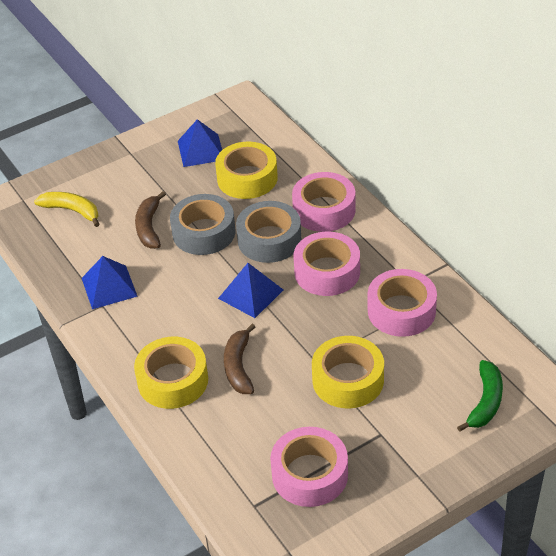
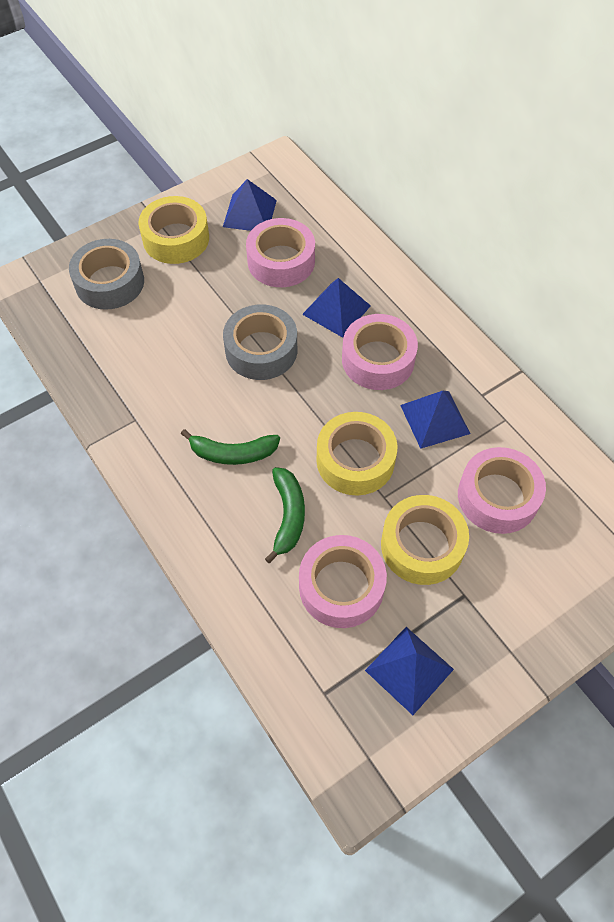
blue pyramid: 3 -> 4
brown banana: 2 -> 0
green banana: 1 -> 2
yellow banana: 1 -> 0

